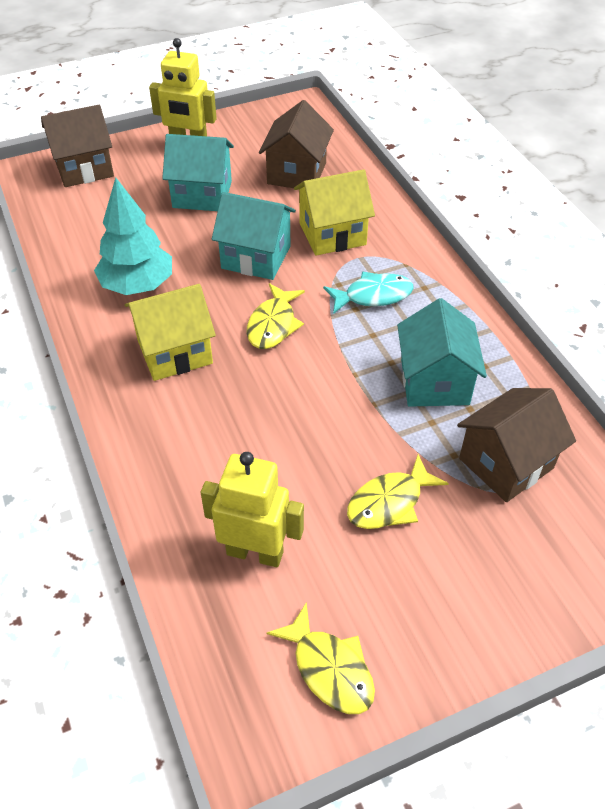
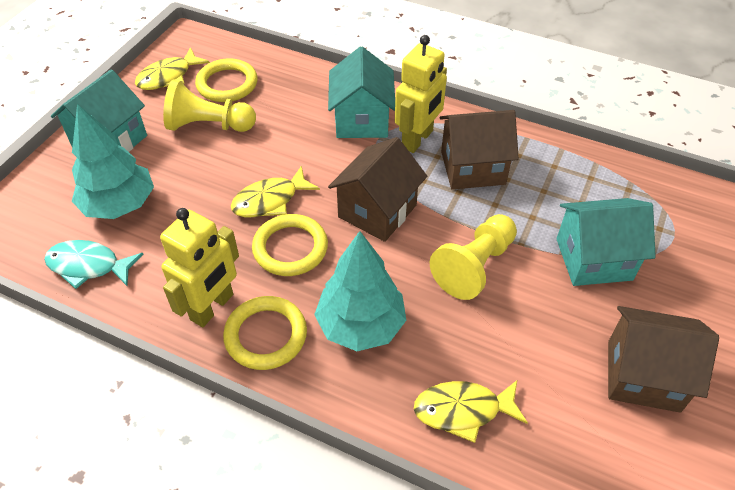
turquoise tree: 1 -> 2
yellow house: 2 -> 0
yellow pawn: 0 -> 2
yellow ring: 0 -> 3

